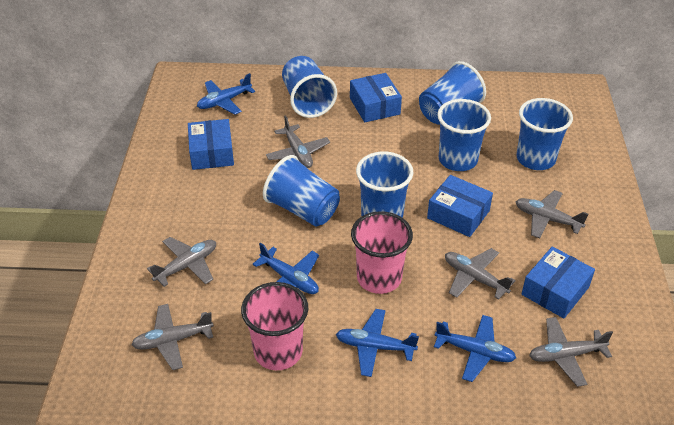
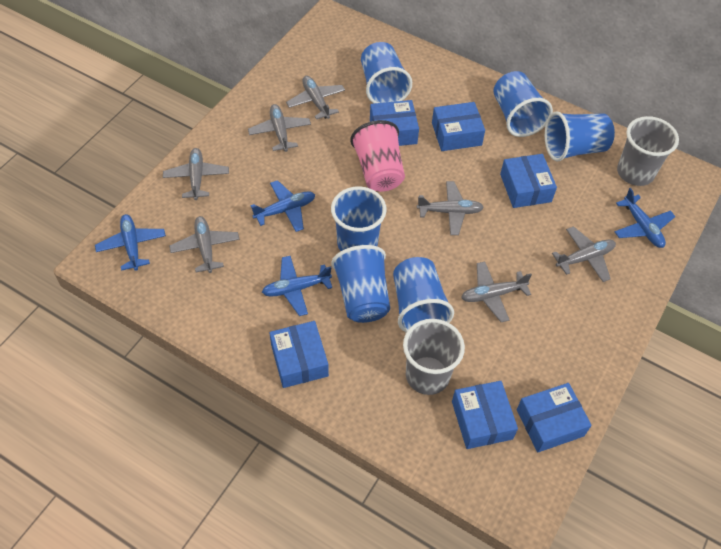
blue box: 4 -> 6
grey cup: 0 -> 2
grey plane: 6 -> 7
pink cup: 2 -> 1

